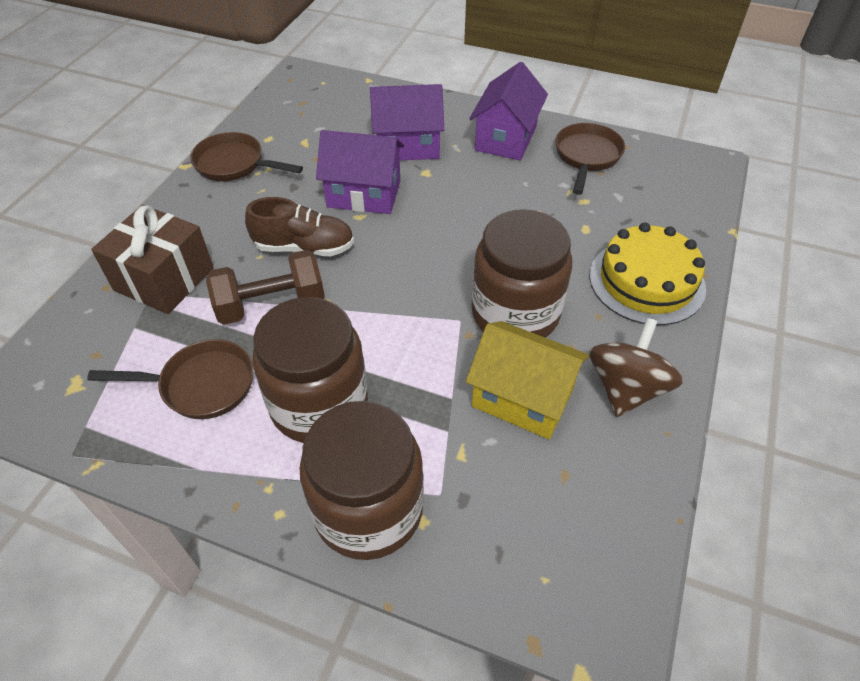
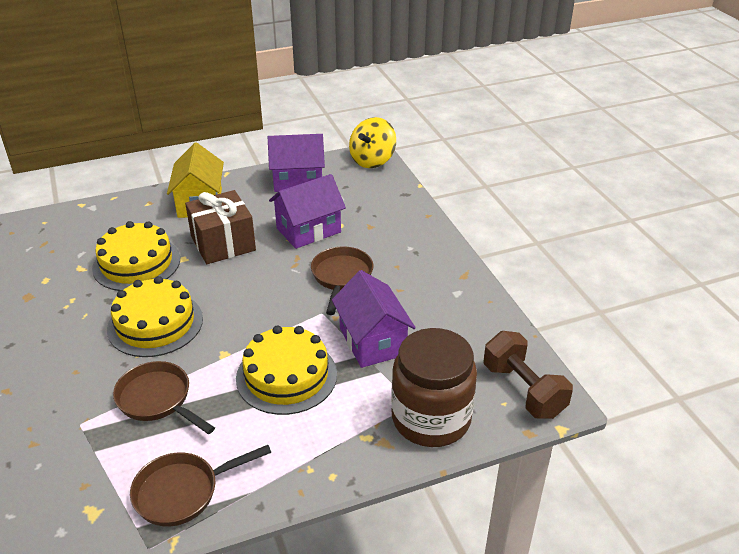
brown jar: 3 -> 1
brown shoe: 1 -> 0
brown spinning top: 1 -> 0
yellow cake: 1 -> 3
yellow spinning top: 0 -> 1

